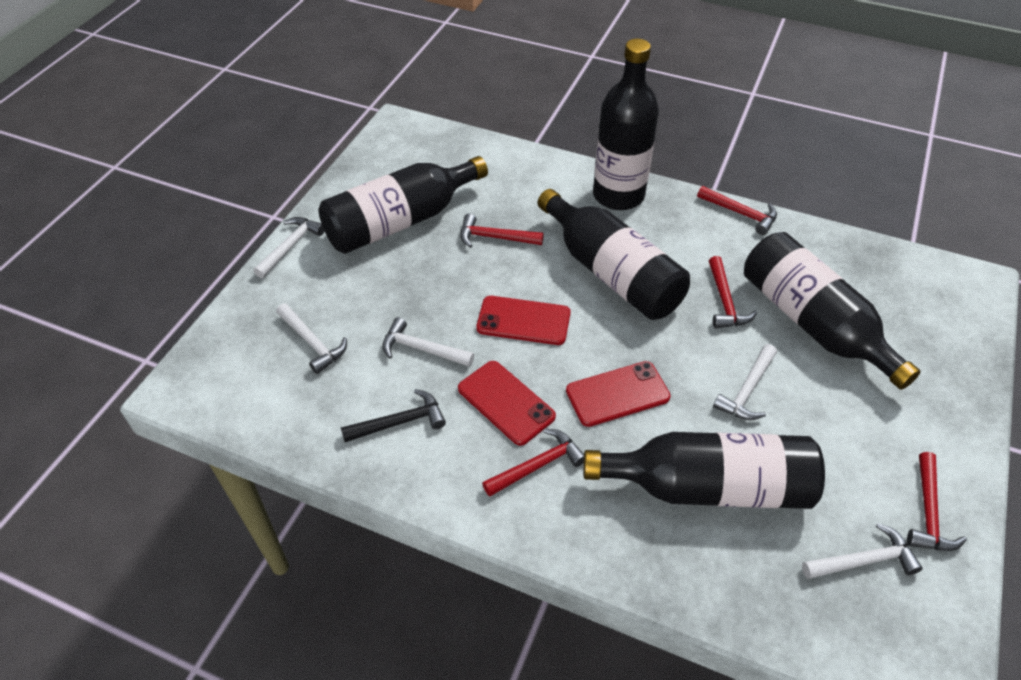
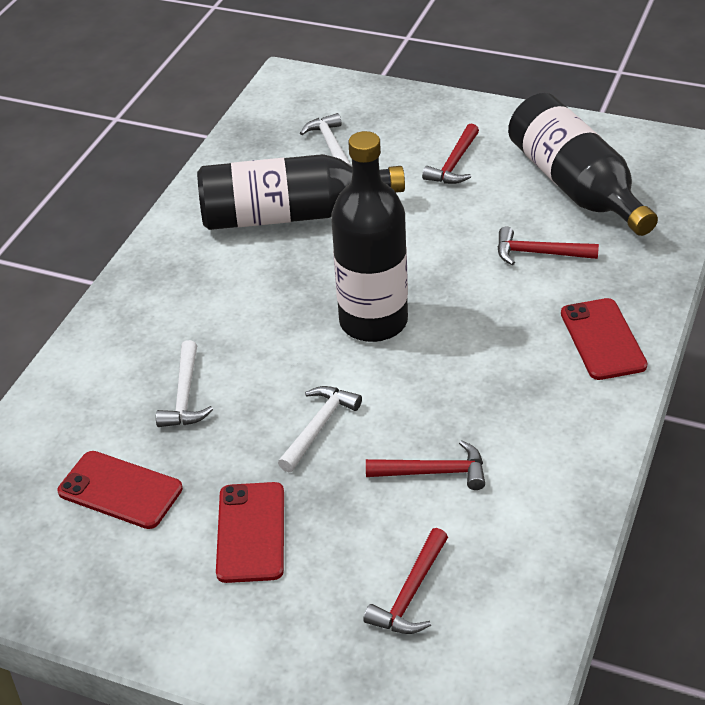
black bottle: 5 -> 3
black hammer: 1 -> 0
red hammer: 5 -> 4
white hammer: 5 -> 3

